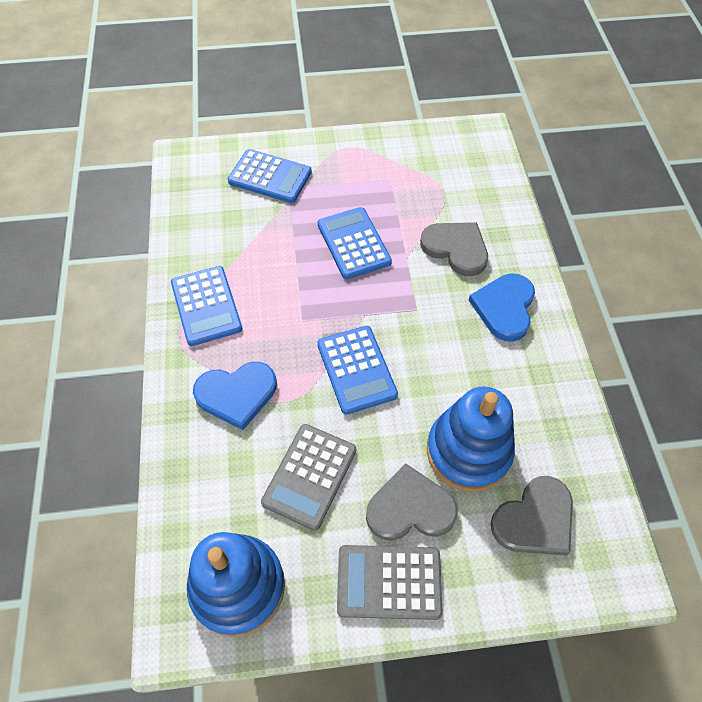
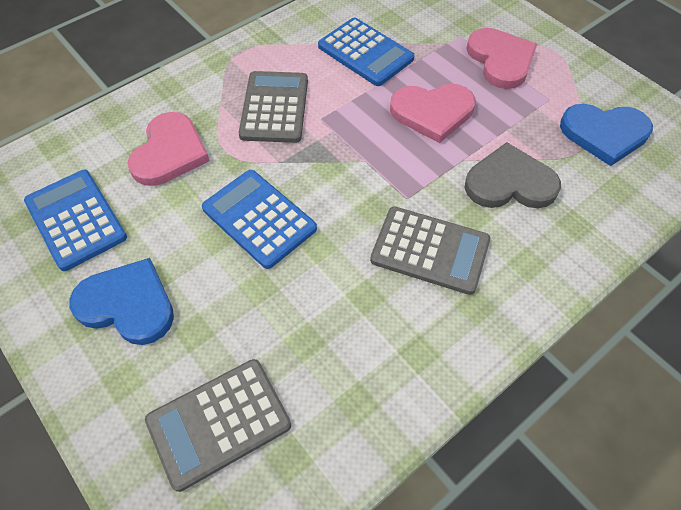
blue calculator: 4 -> 3
blue stacking toy: 2 -> 0
grey calculator: 2 -> 3
grey heart: 3 -> 1
pink heart: 0 -> 3

